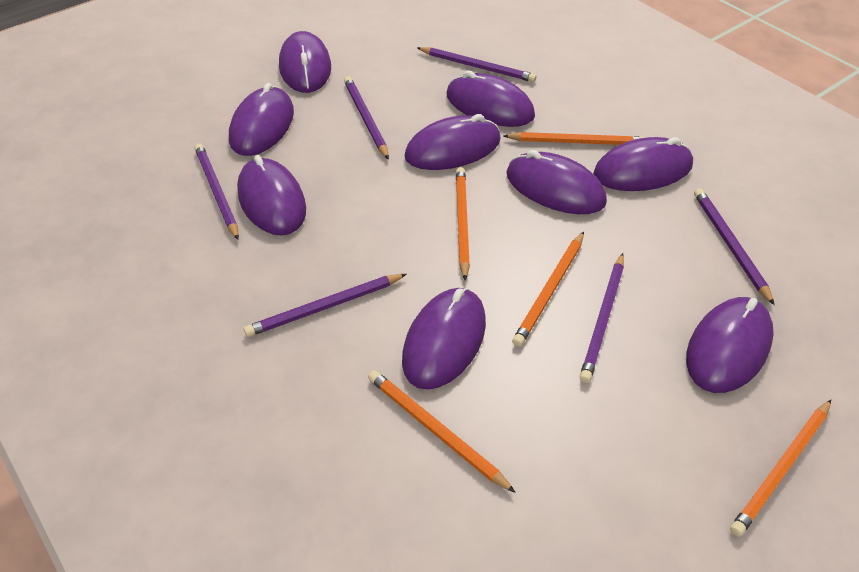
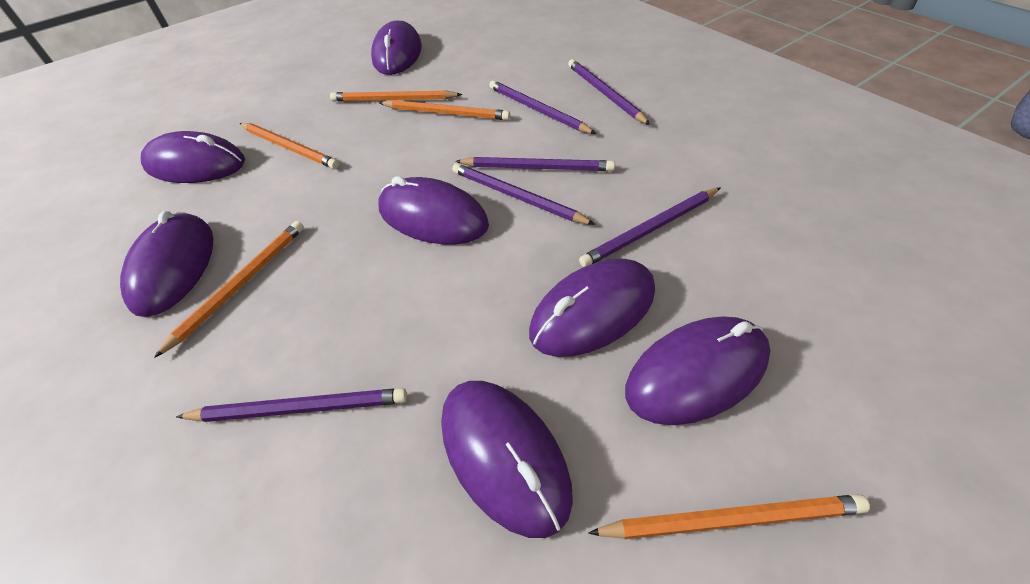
purple mouse: 9 -> 7

